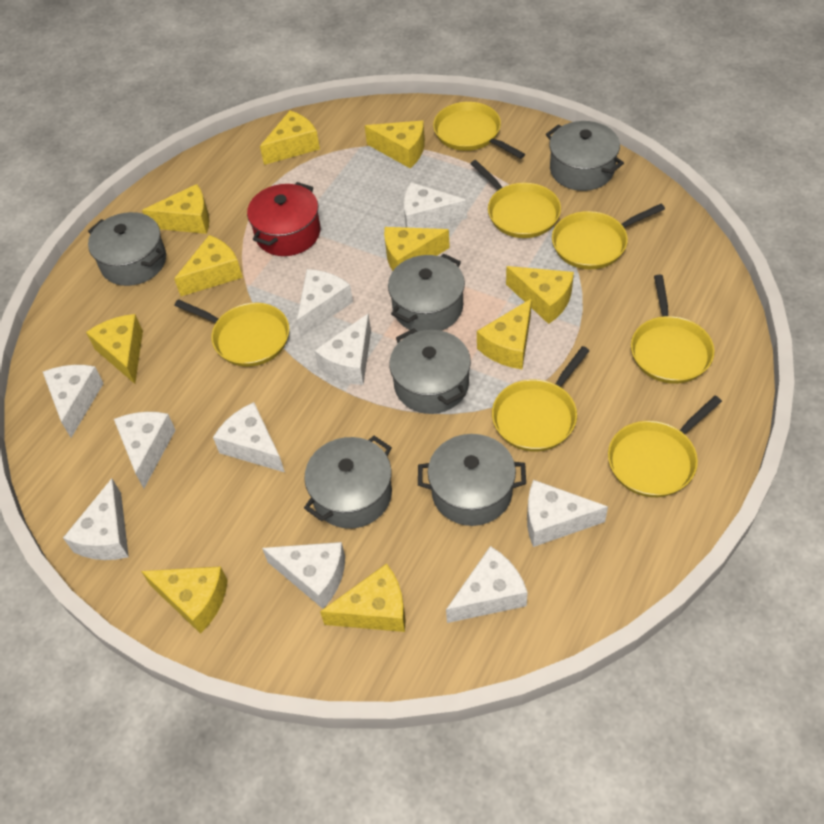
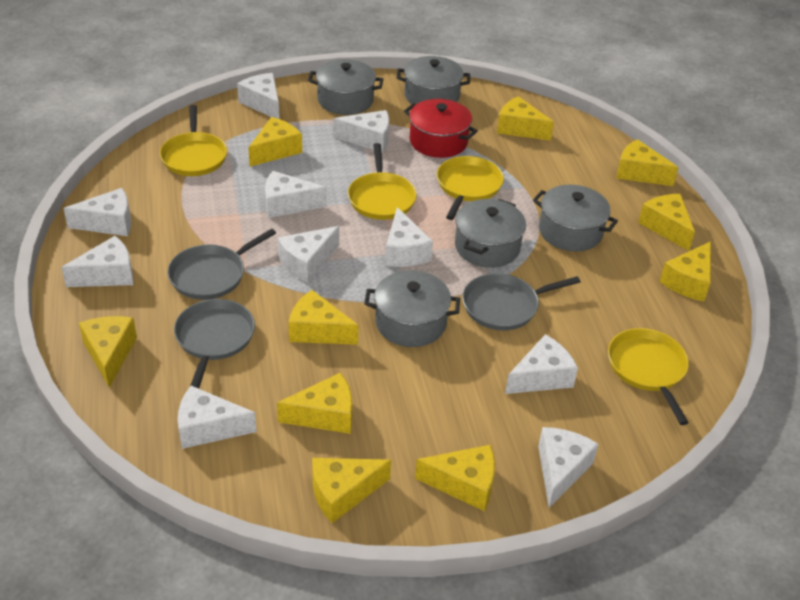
grey pan: 0 -> 3
grey pot: 6 -> 5
yellow pan: 7 -> 4

